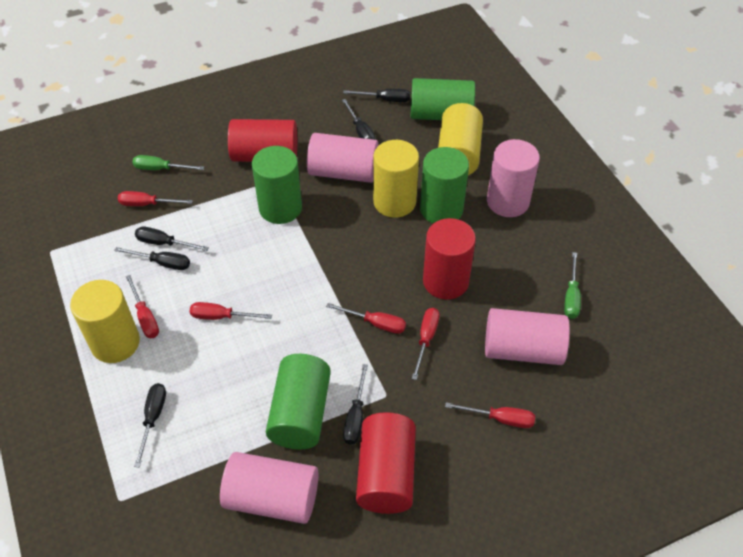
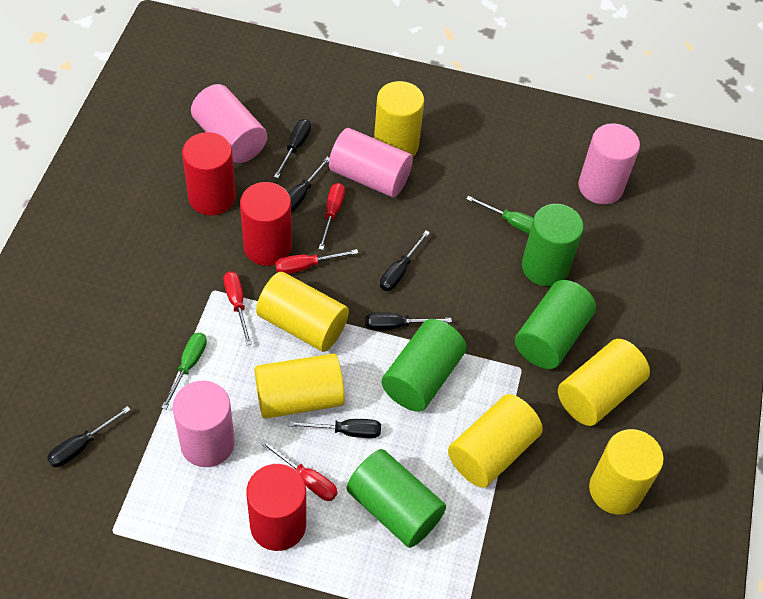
red screwdriver: 6 -> 4
yellow cylinder: 3 -> 6

